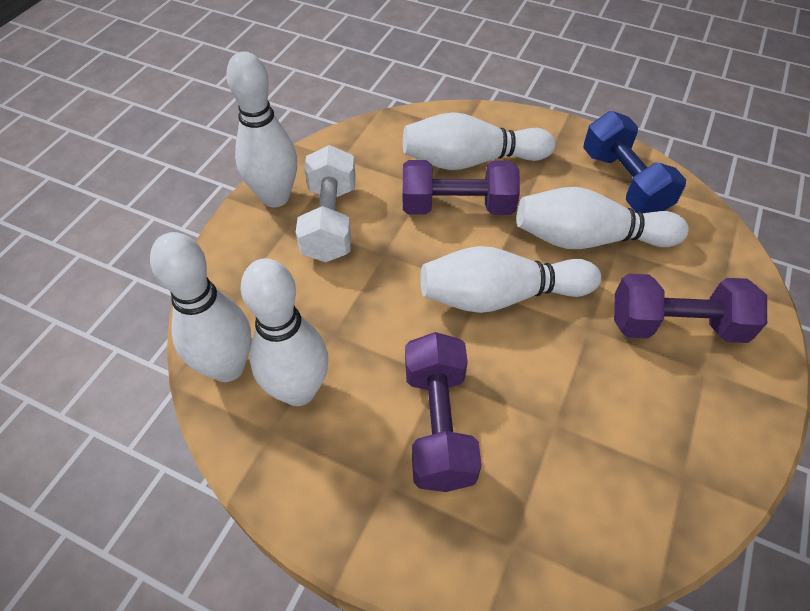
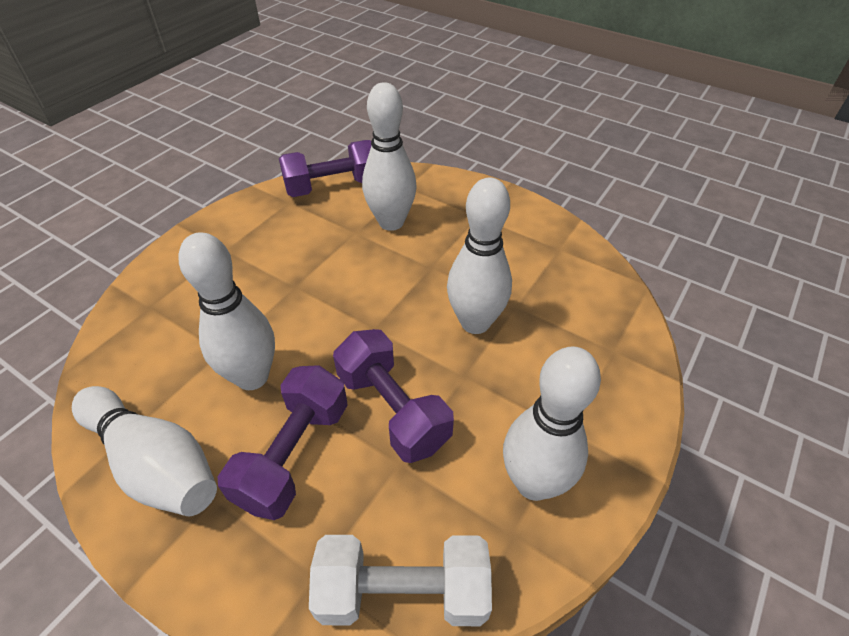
blue dumbbell: 1 -> 0
white bowling pin: 6 -> 5

